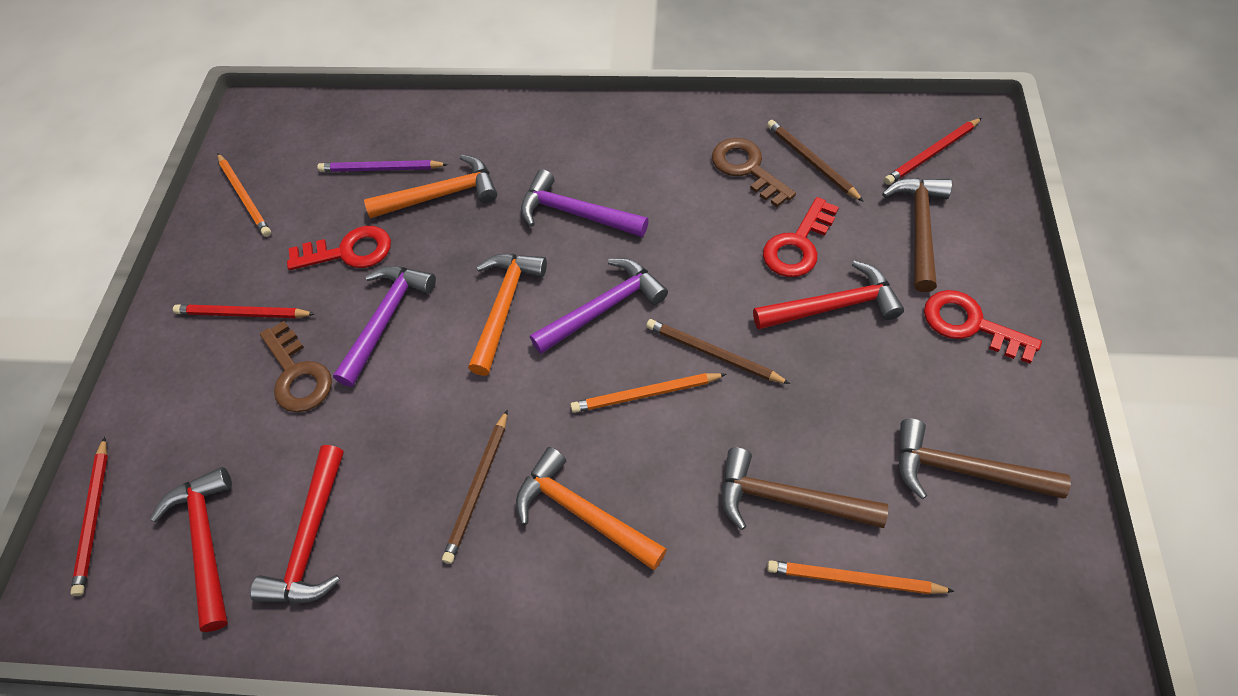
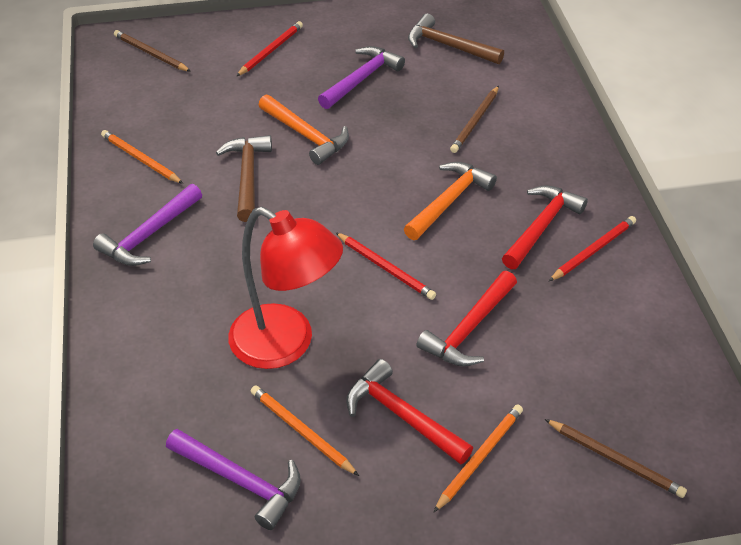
brown hammer: 3 -> 2
brown key: 2 -> 0
orange hammer: 3 -> 2
purple pencil: 1 -> 0
red key: 3 -> 0
red lamp: 0 -> 1

